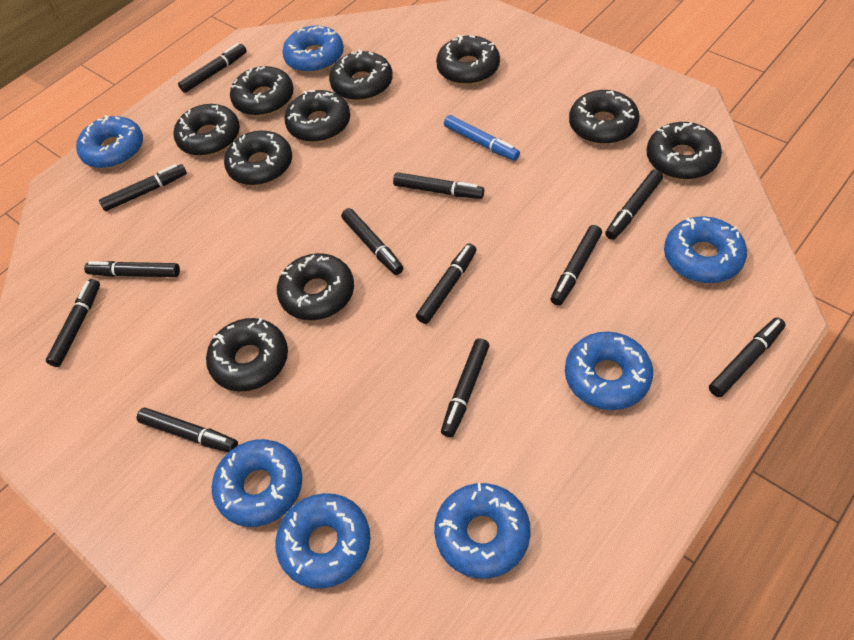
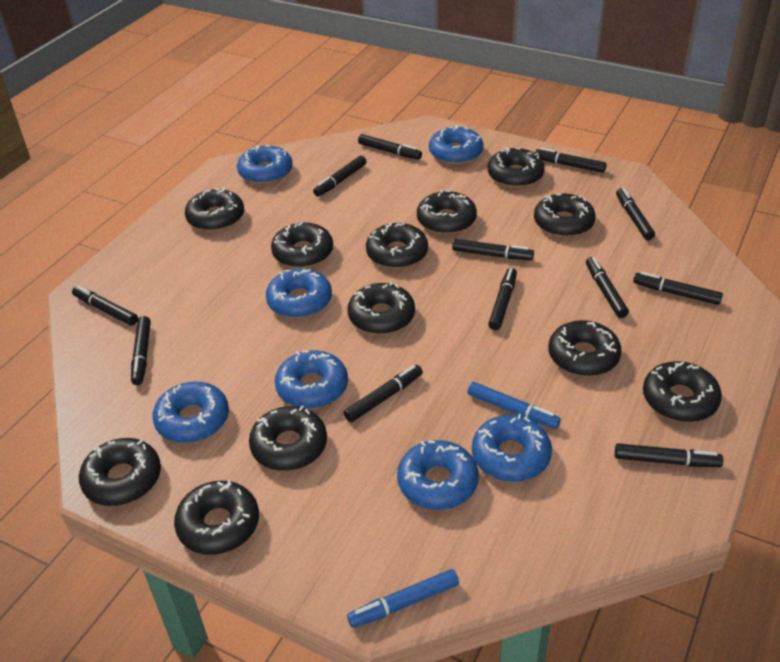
black donut: 10 -> 12
blue marker: 1 -> 2

